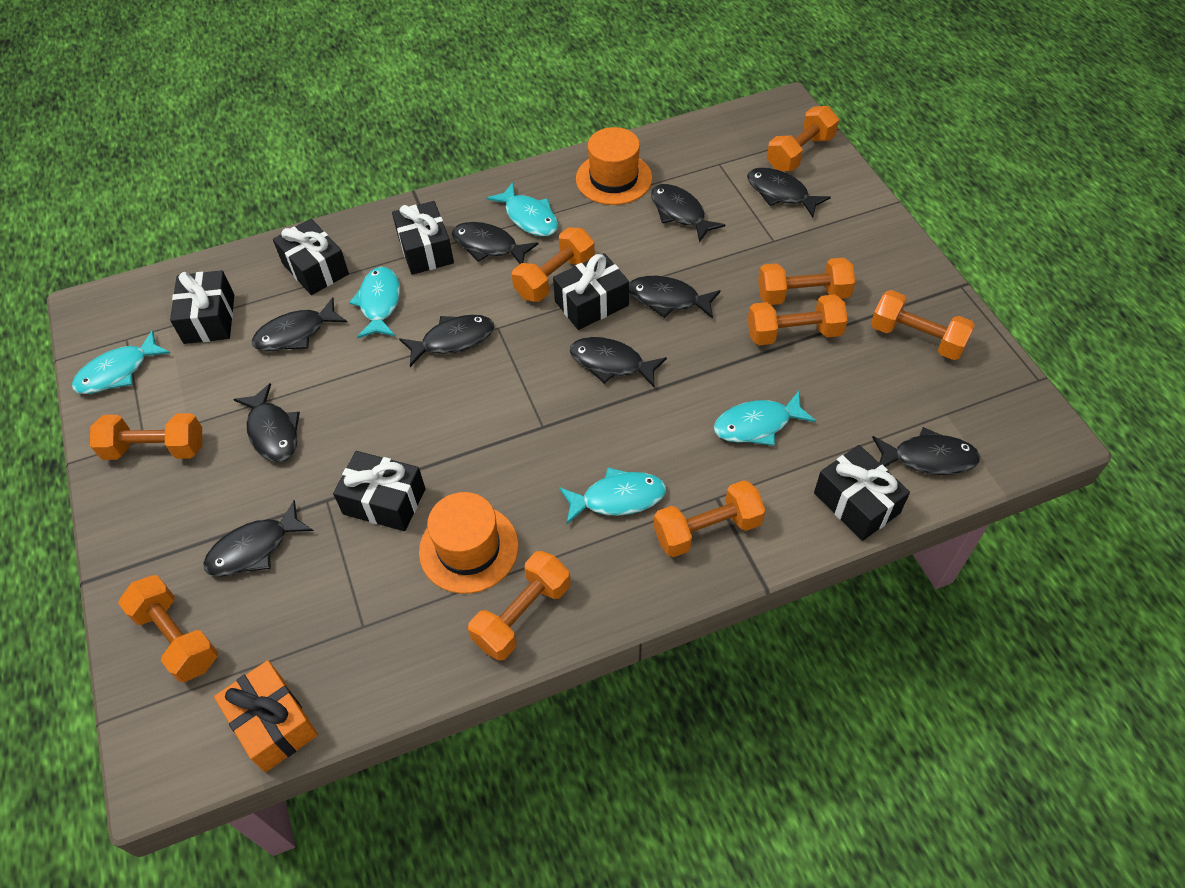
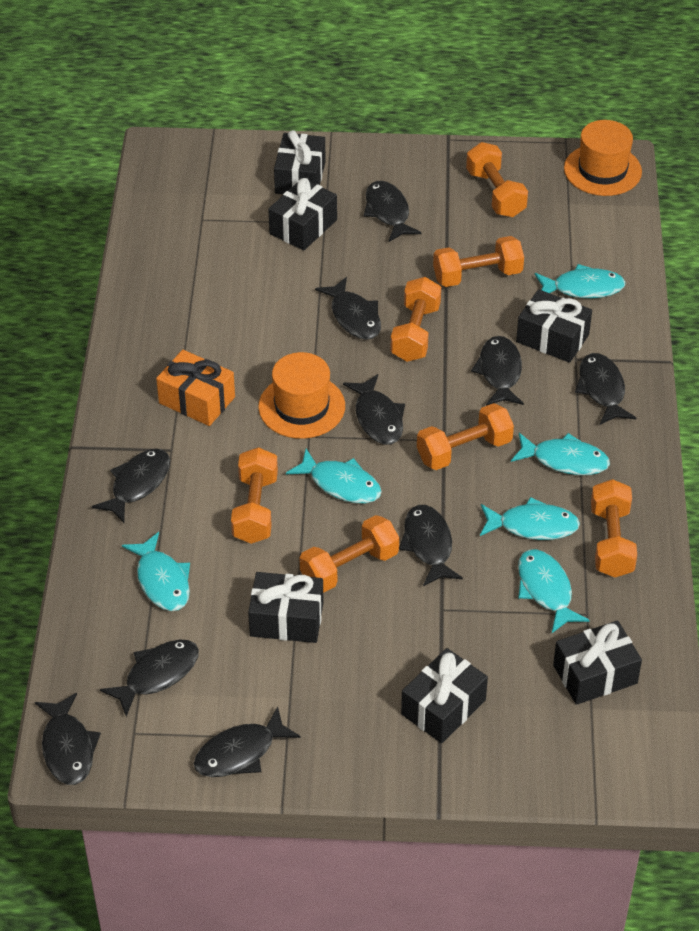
orange dumbbell: 9 -> 7
turquoise fish: 5 -> 6

